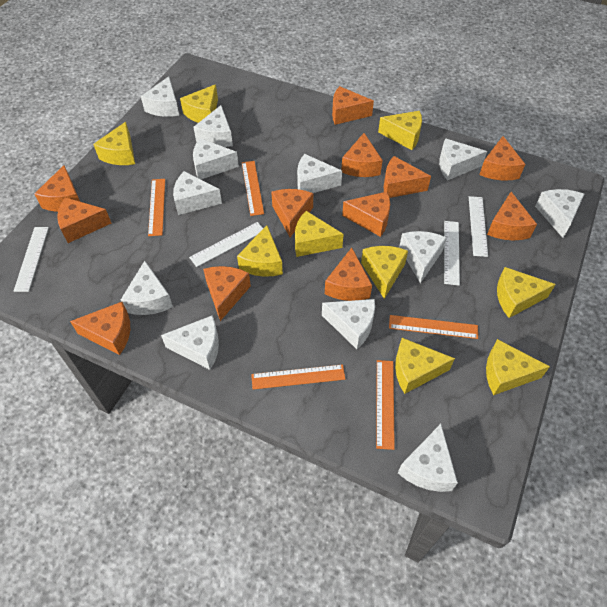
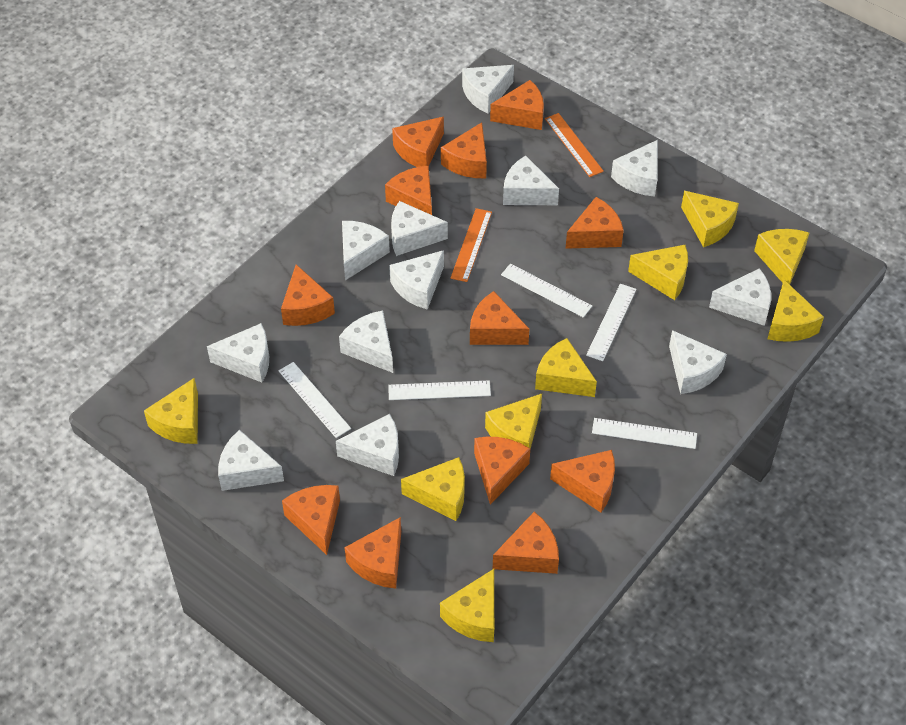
orange ruler: 5 -> 2
white ruler: 4 -> 5

